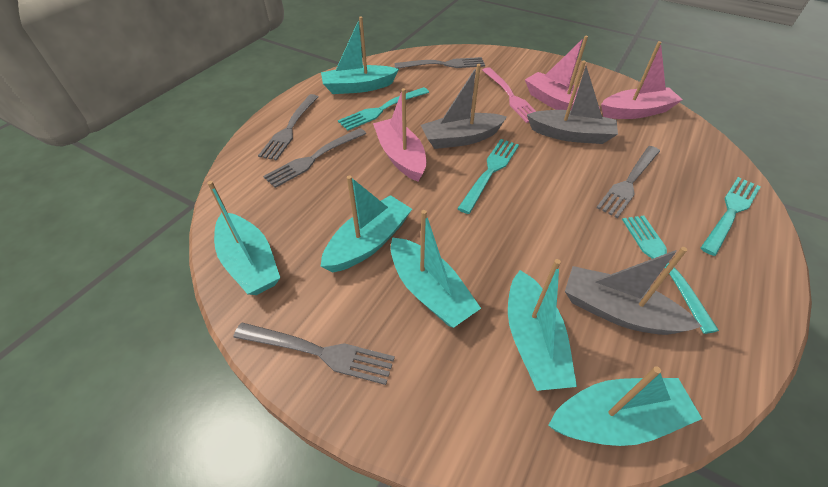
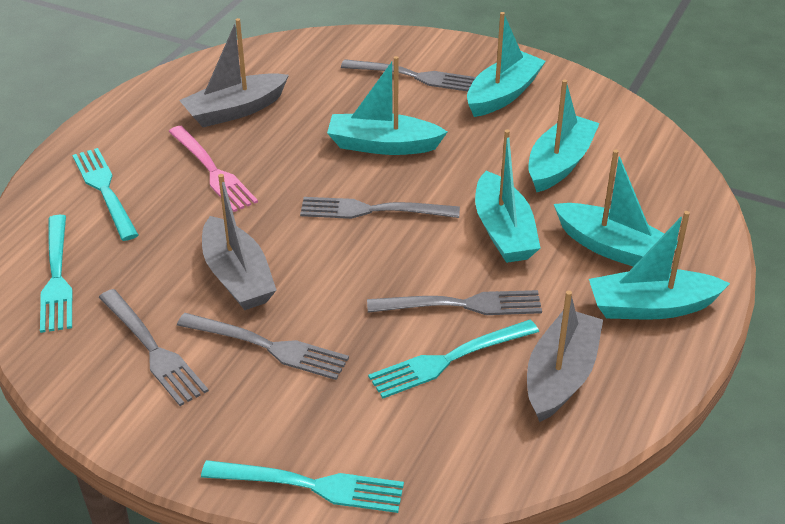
pink boat: 3 -> 0

